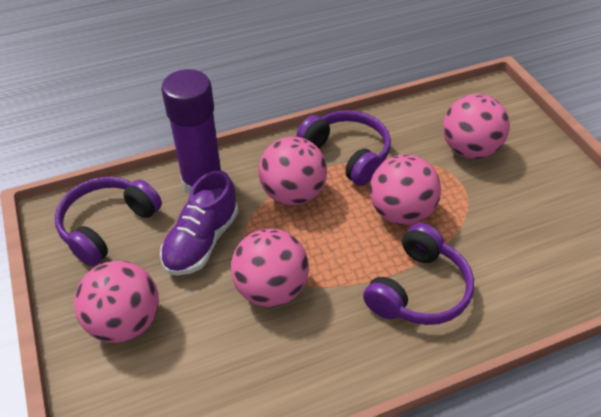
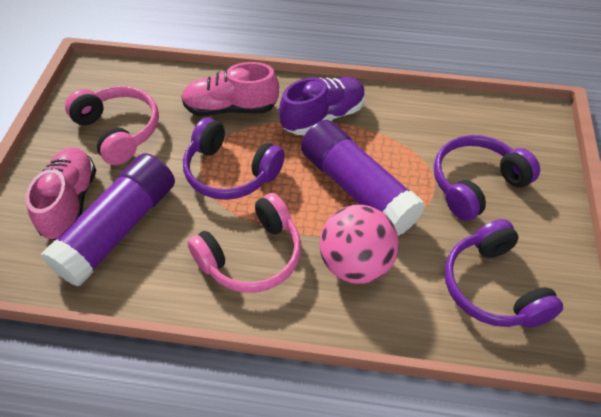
pink ball: 5 -> 1
pink headphones: 0 -> 2
pink shoe: 0 -> 2
purple glue stick: 1 -> 2

